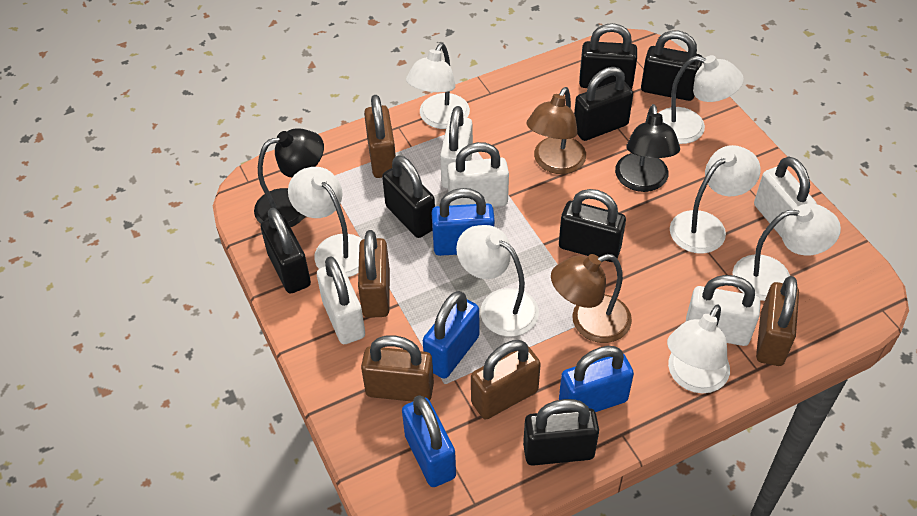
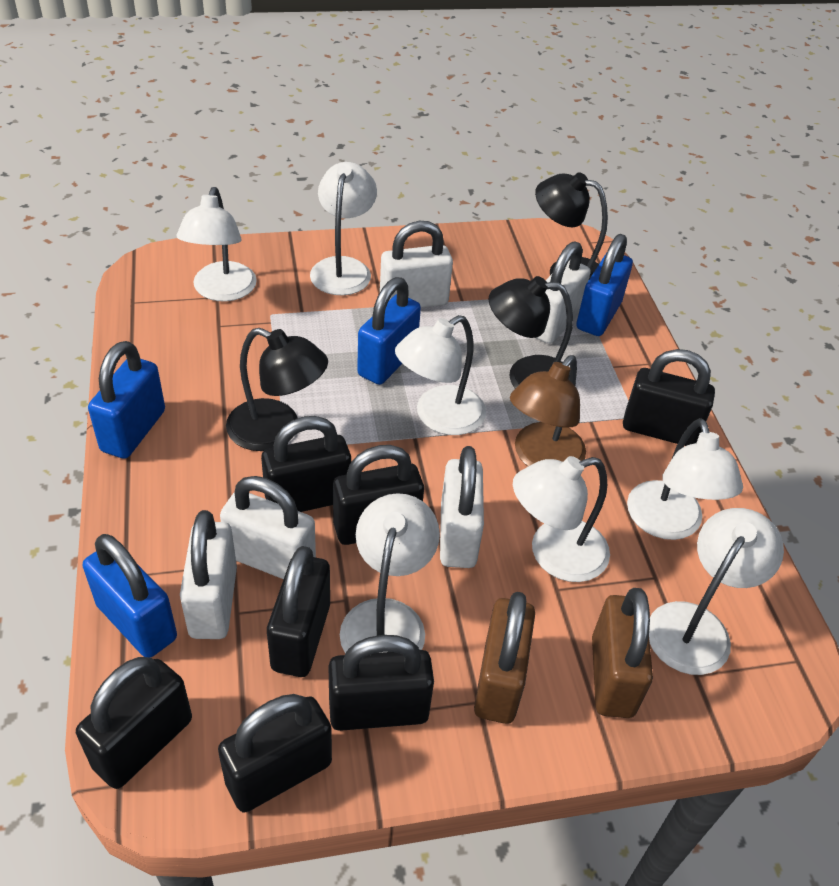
black lamp: 2 -> 3
brown lamp: 2 -> 1
brown padlock: 5 -> 2

